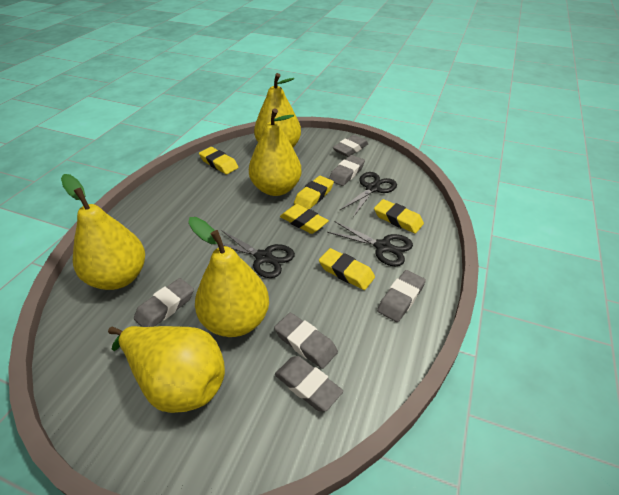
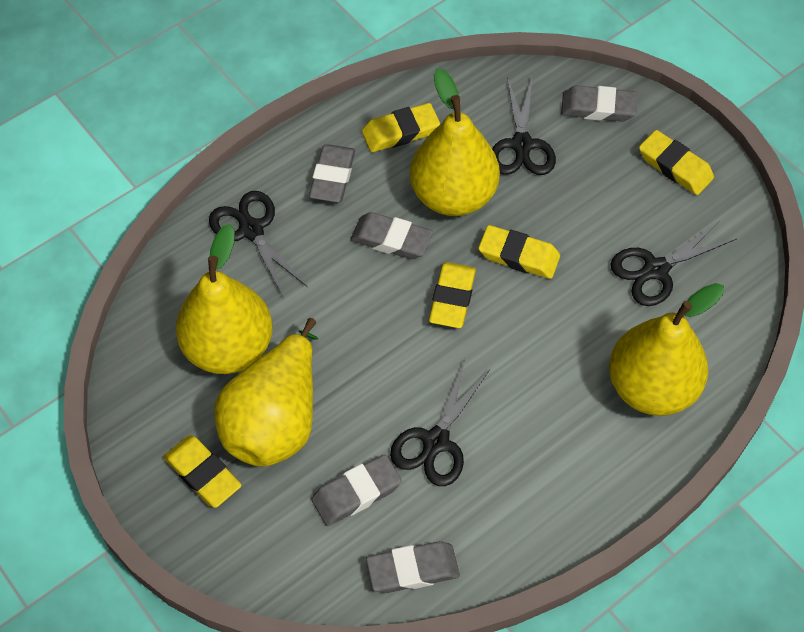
black scissors: 3 -> 4
grey eraser: 6 -> 5
yellow pear: 5 -> 4

